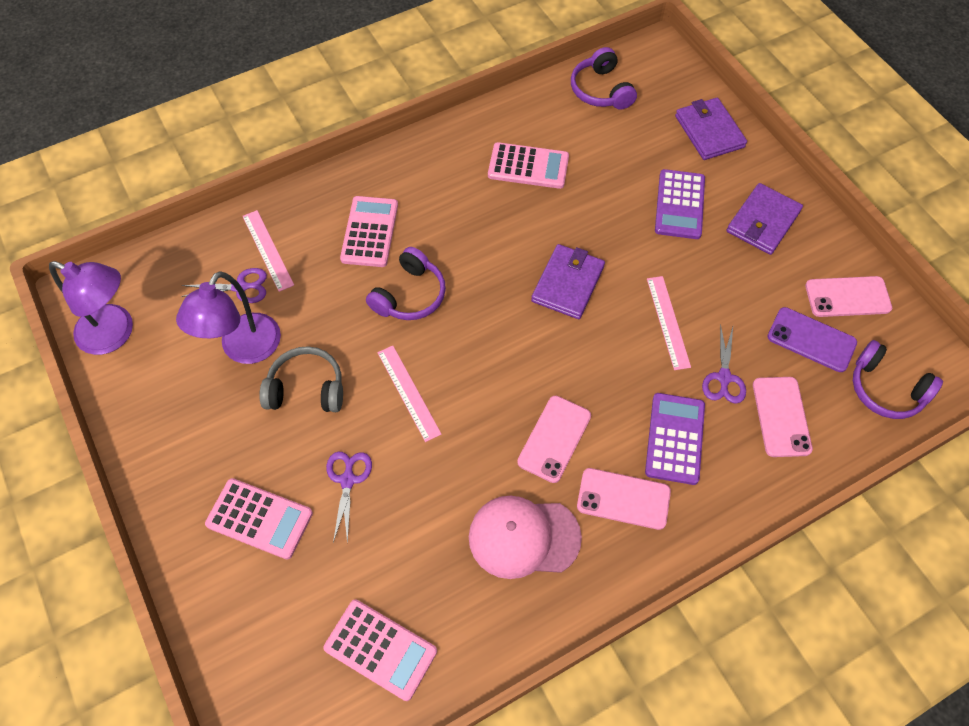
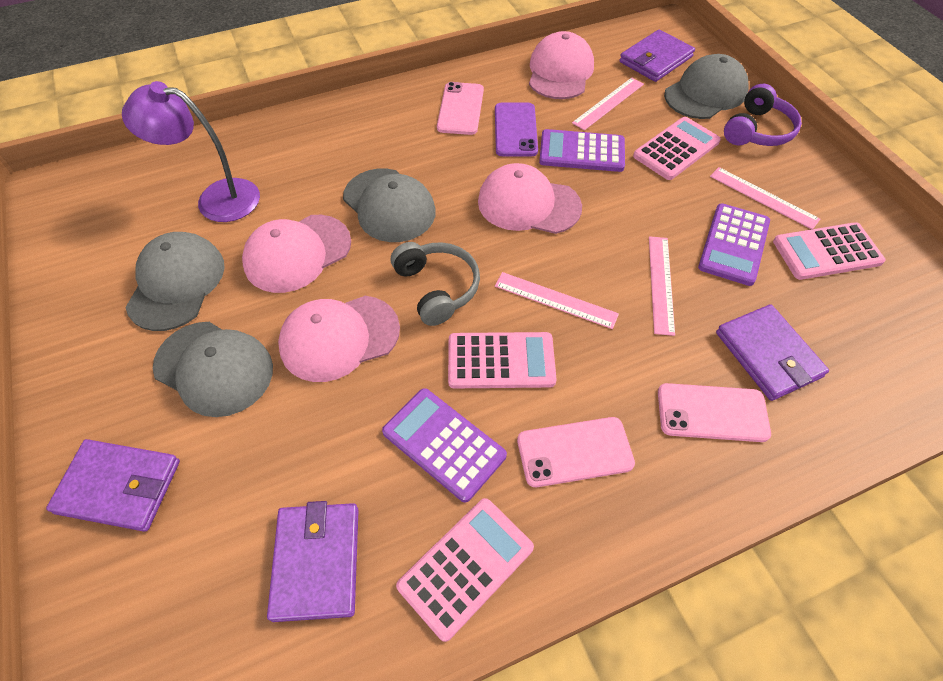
grey cap: 0 -> 4
pink cap: 1 -> 4
pink phone: 4 -> 3
pink ruler: 3 -> 4
purple calculator: 2 -> 3
purple headphones: 3 -> 1
purple lamp: 2 -> 1
purple scissors: 3 -> 0
purple wallet: 3 -> 4

